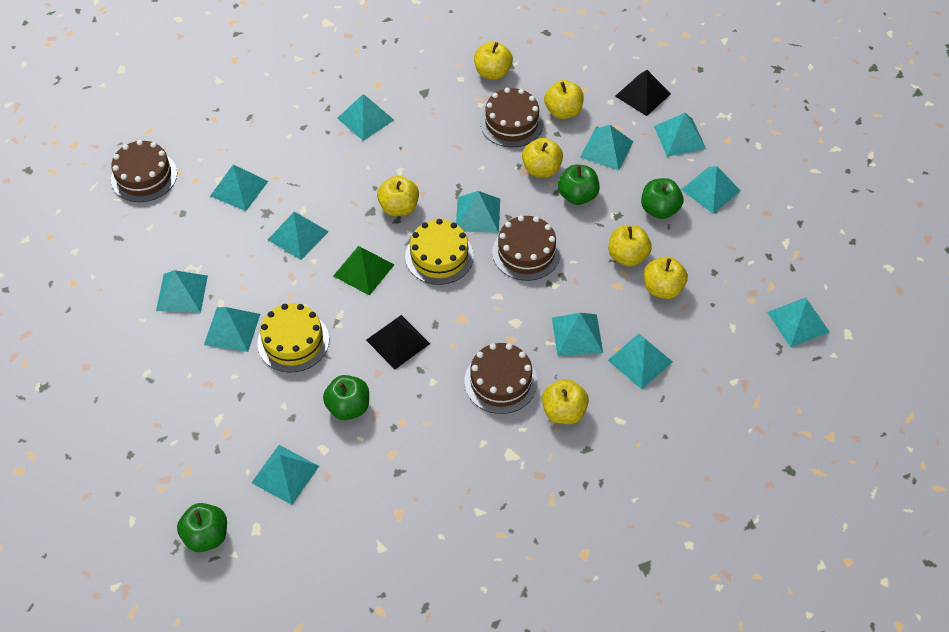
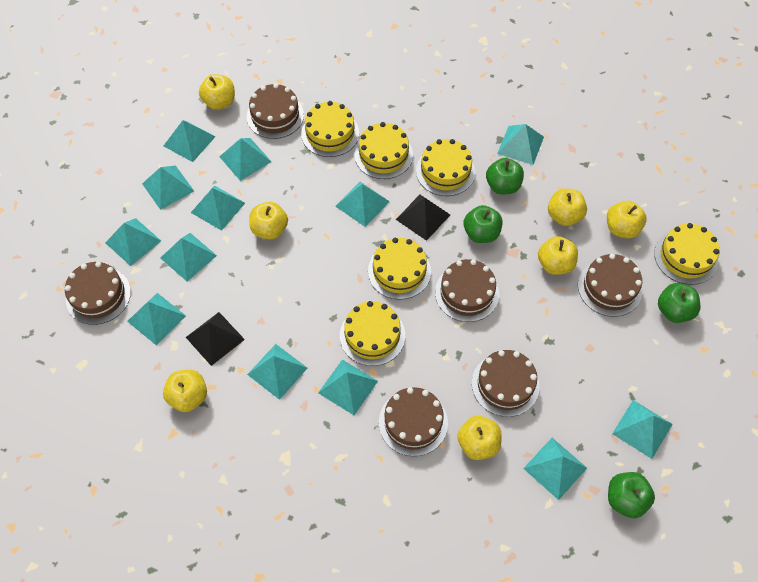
brown cake: 4 -> 6
green pyramid: 1 -> 0
yellow cake: 2 -> 6

